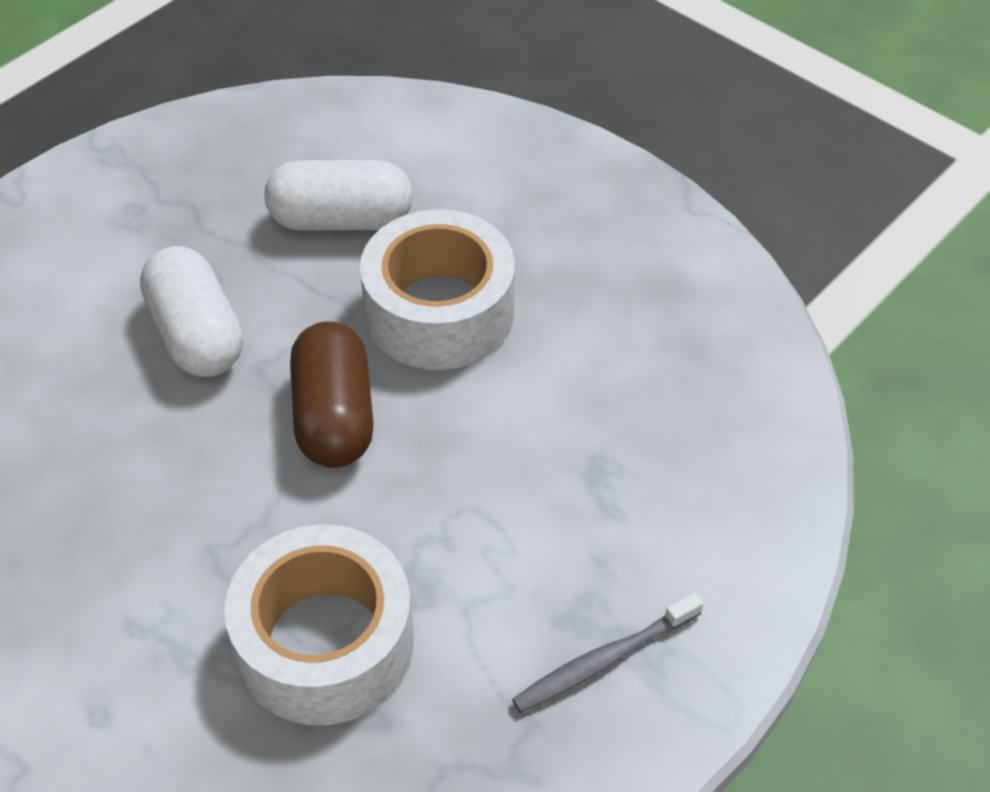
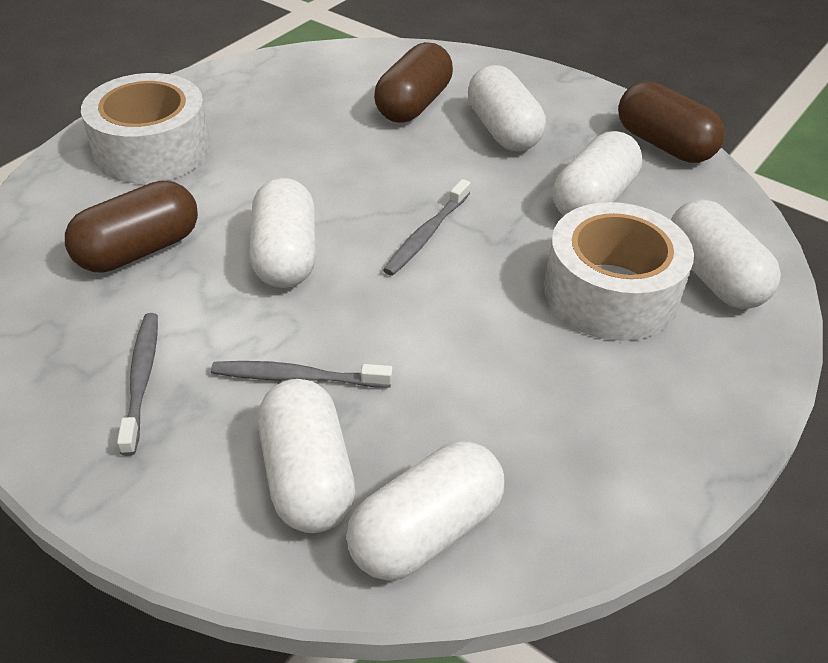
brown capsule: 1 -> 3
grey toothbrush: 1 -> 3
white capsule: 2 -> 6

